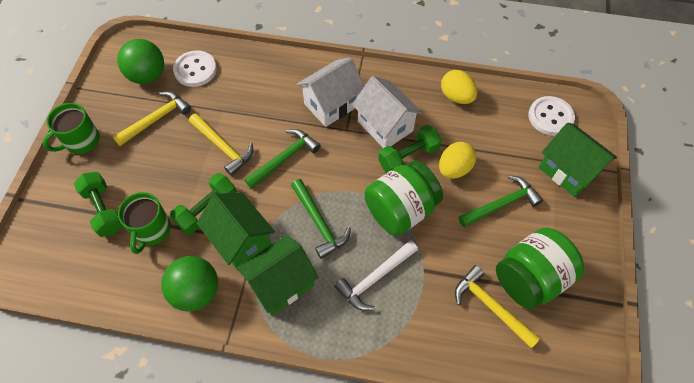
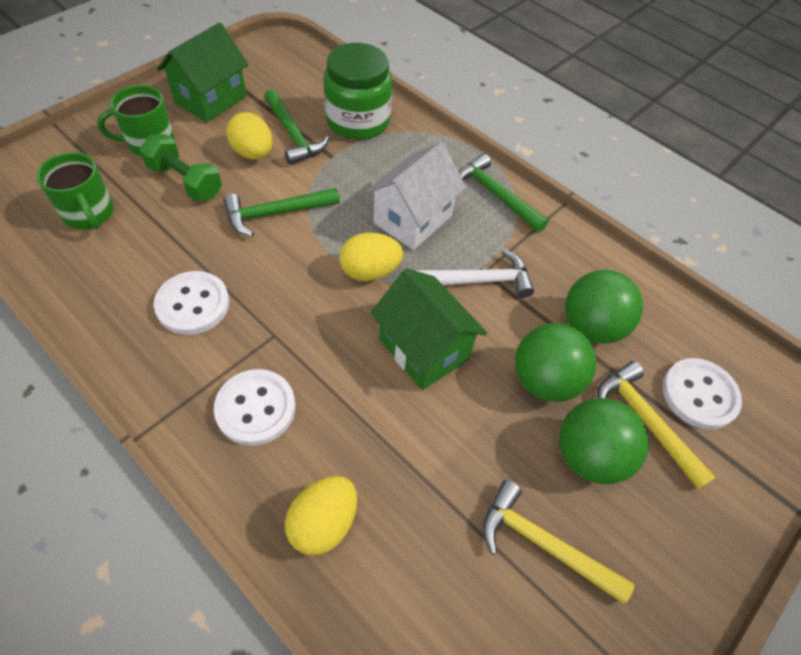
green ball: 2 -> 3
green dumbbell: 3 -> 1
green house: 3 -> 2
green jar: 2 -> 1
white button: 2 -> 3
white house: 2 -> 1
yellow egg: 2 -> 3
yellow hammer: 3 -> 2

